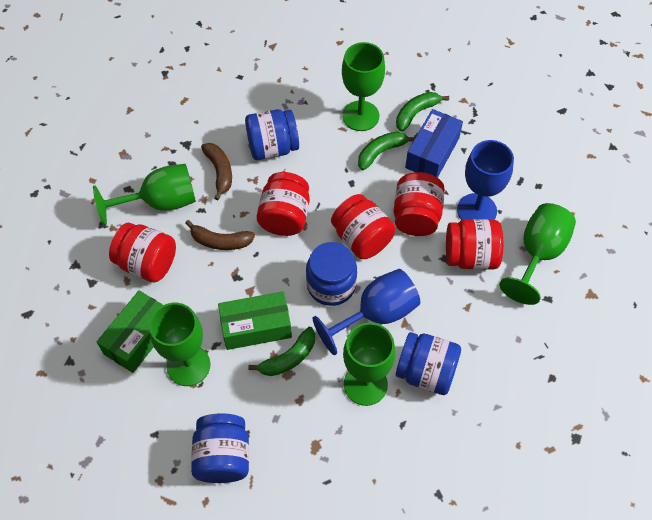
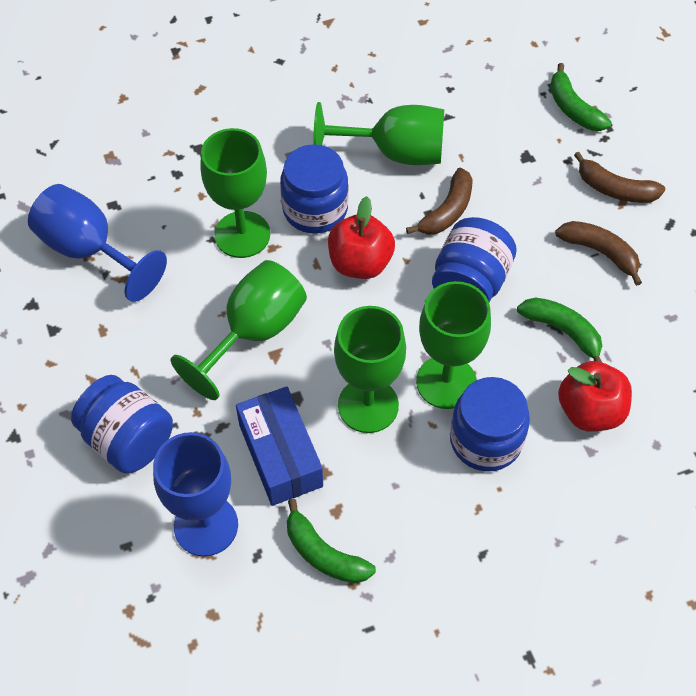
brown banana: 2 -> 3
green box: 2 -> 0
red apple: 0 -> 2
red jar: 5 -> 0

